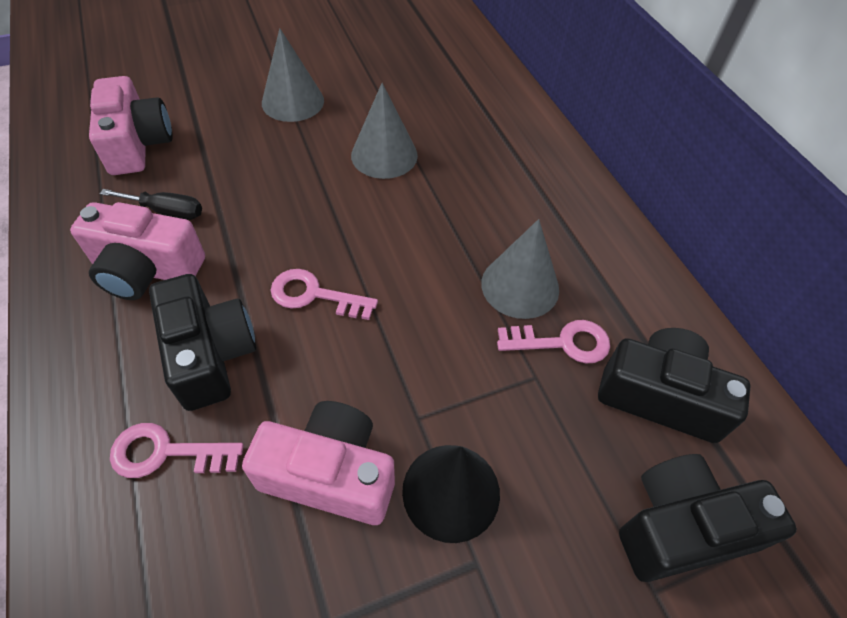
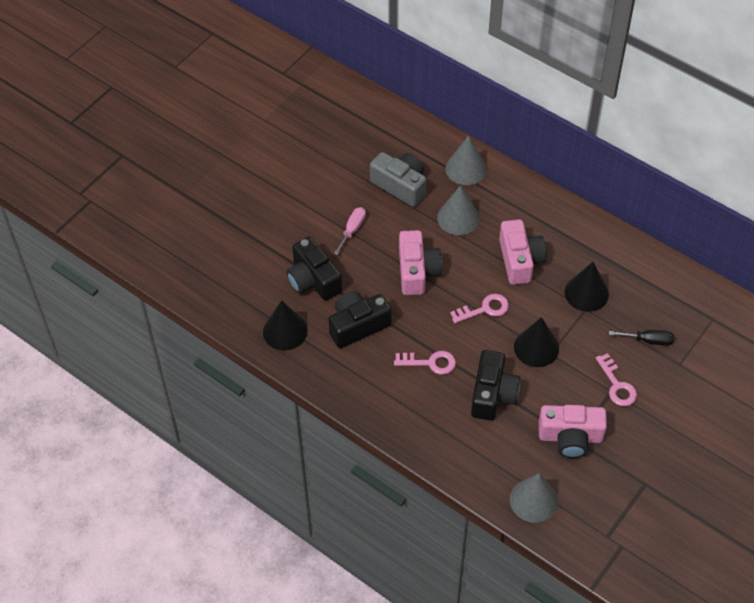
black cone: 1 -> 3
grey camera: 0 -> 1
pink screwdriver: 0 -> 1

